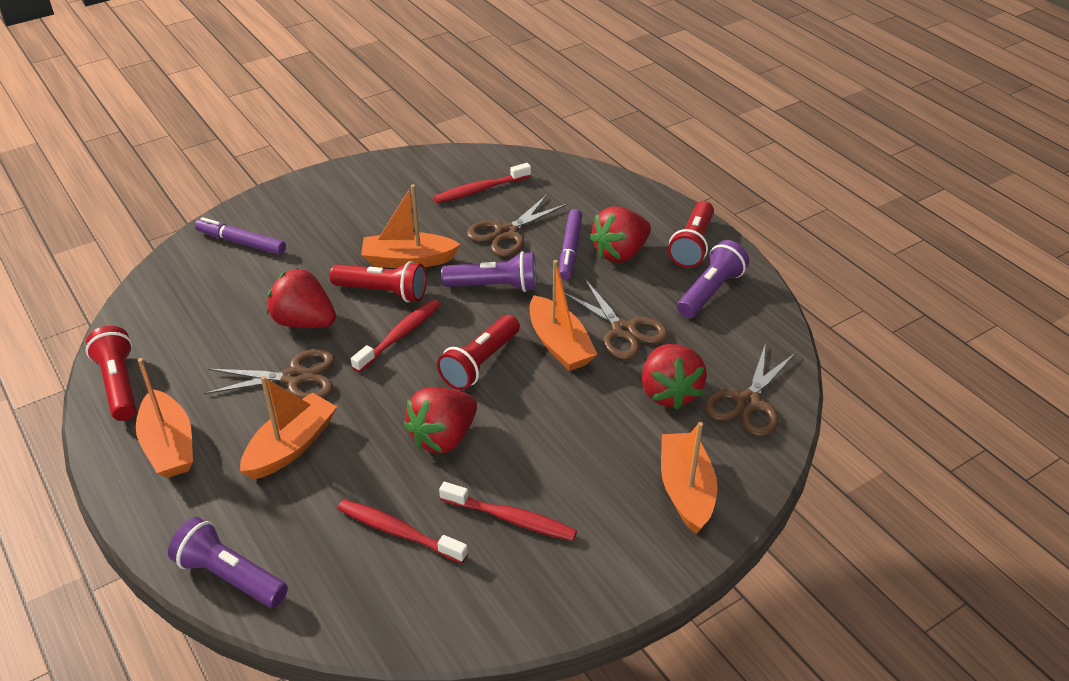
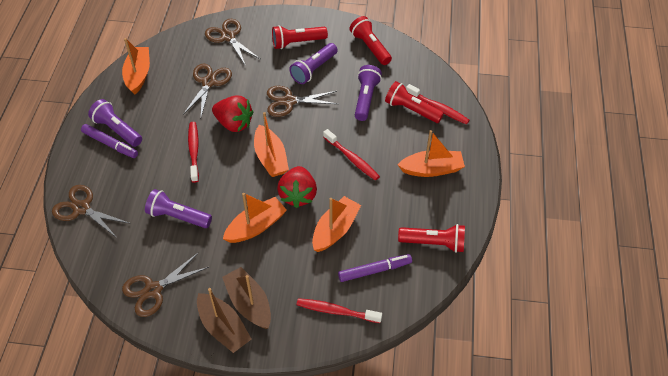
brown boat: 0 -> 2
brown scissors: 4 -> 5
purple flashlight: 3 -> 4
red strawberry: 4 -> 2

